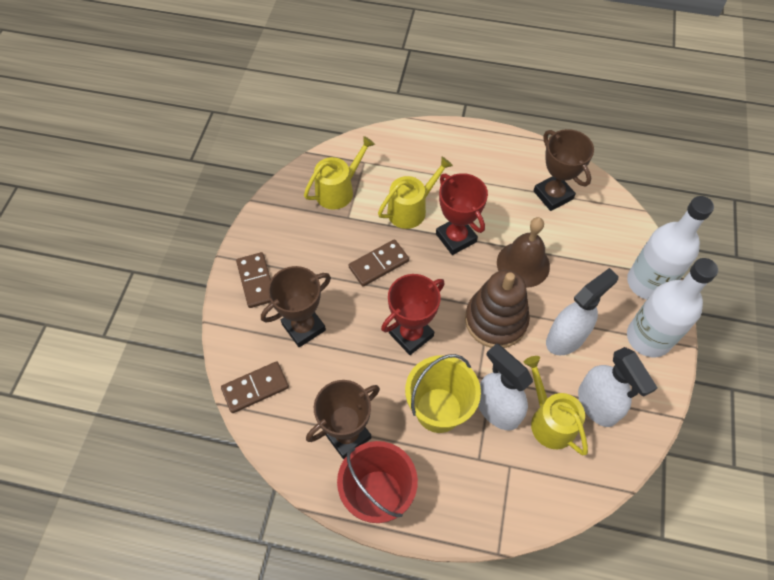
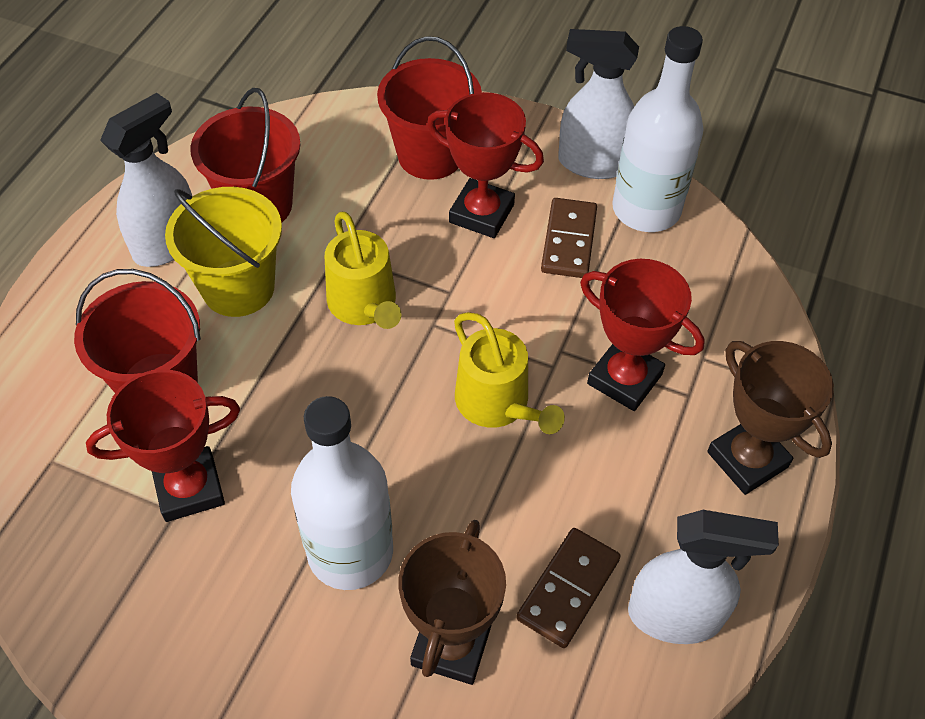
brown bell: 1 -> 0
brown domino: 3 -> 2
brown stacking toy: 1 -> 0
brown trophy: 3 -> 2
red bucket: 1 -> 3
red trophy: 2 -> 3
yellow watering can: 3 -> 2

